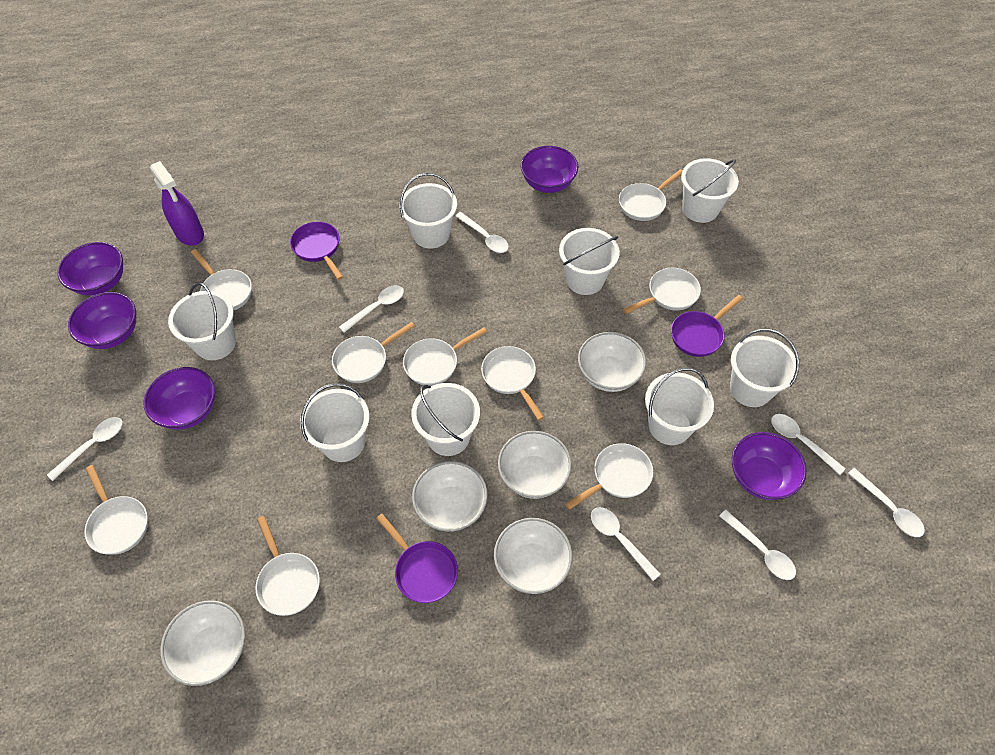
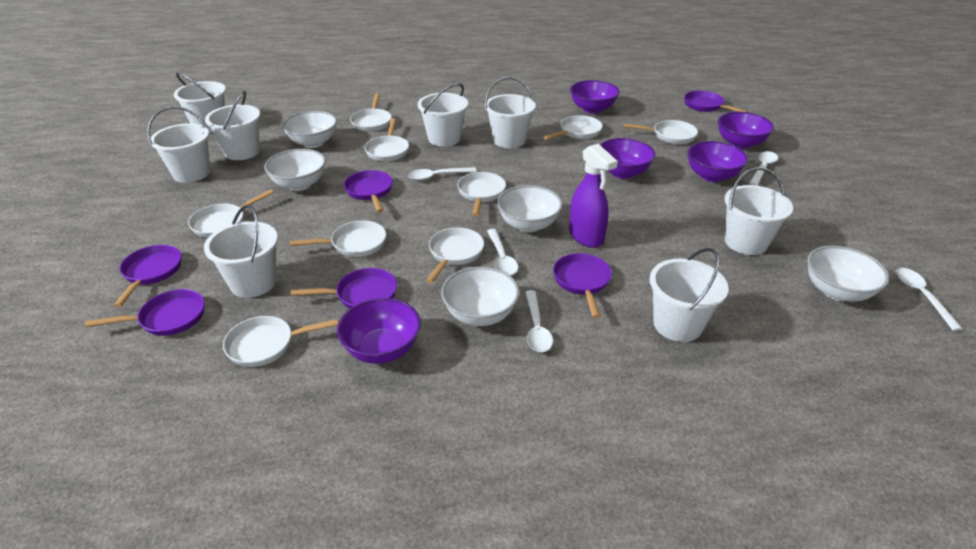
purple pan: 3 -> 6
white spoon: 7 -> 5

